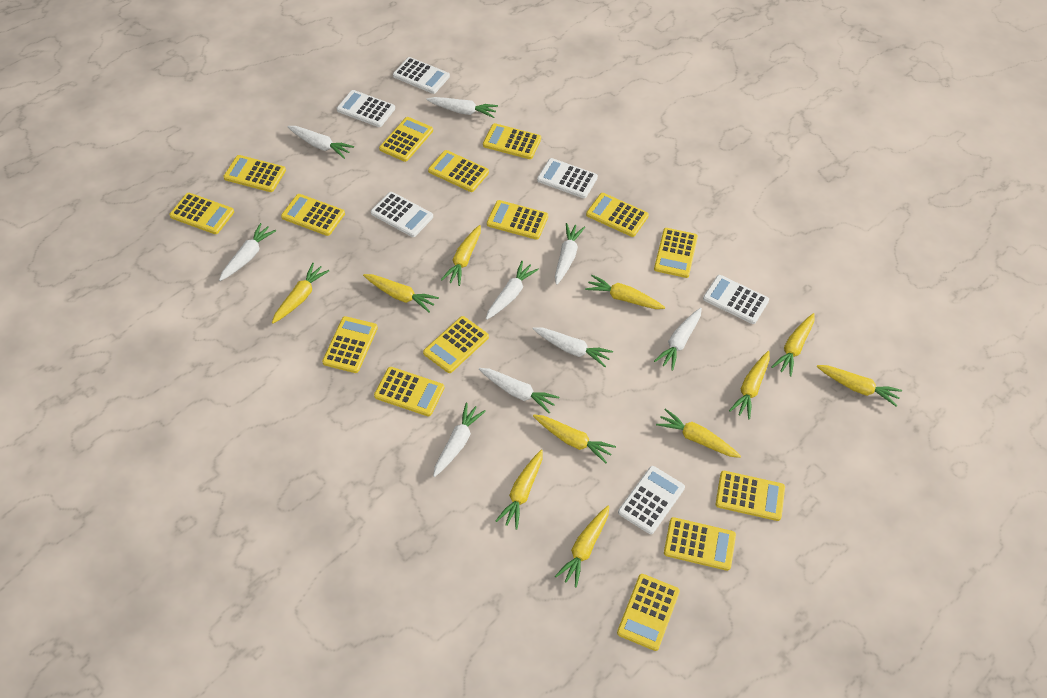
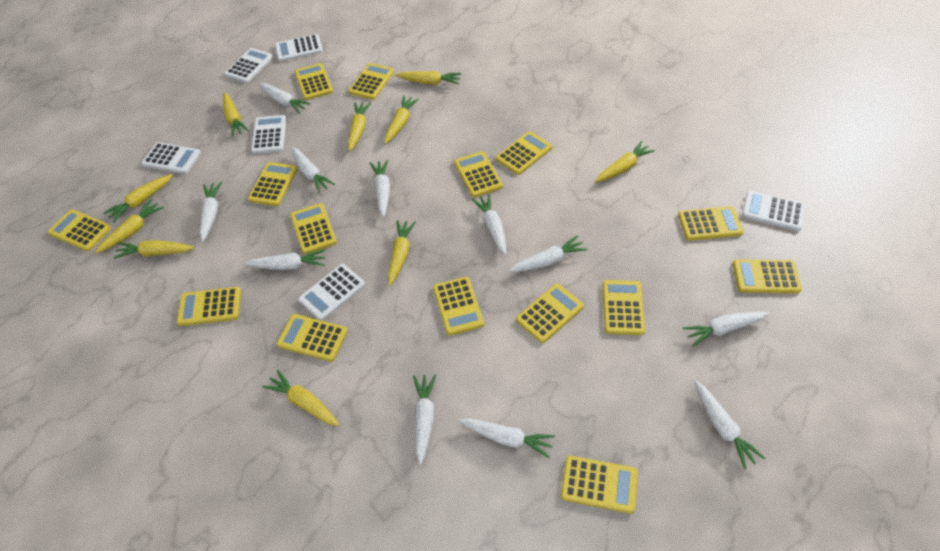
white carrot: 9 -> 11
yellow carrot: 11 -> 10

